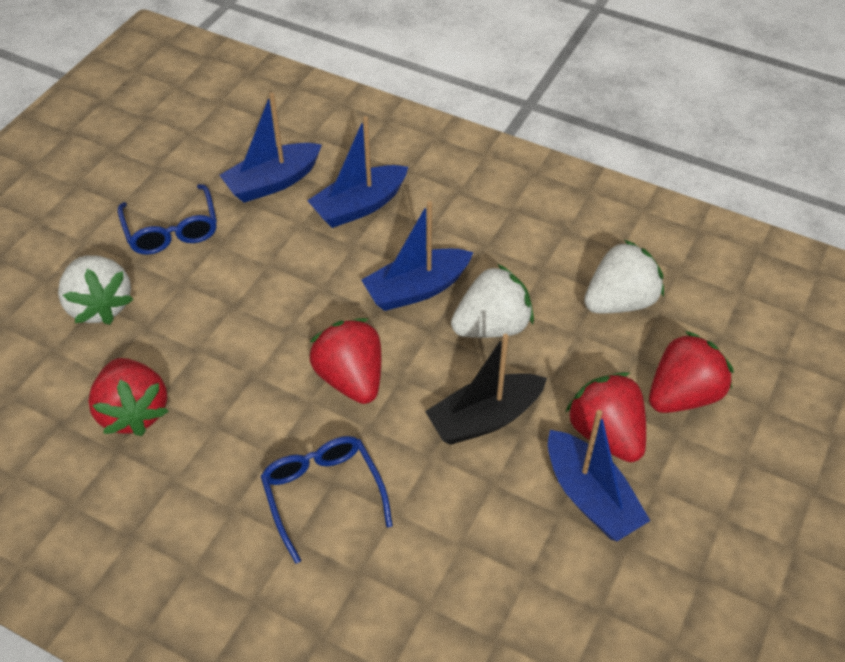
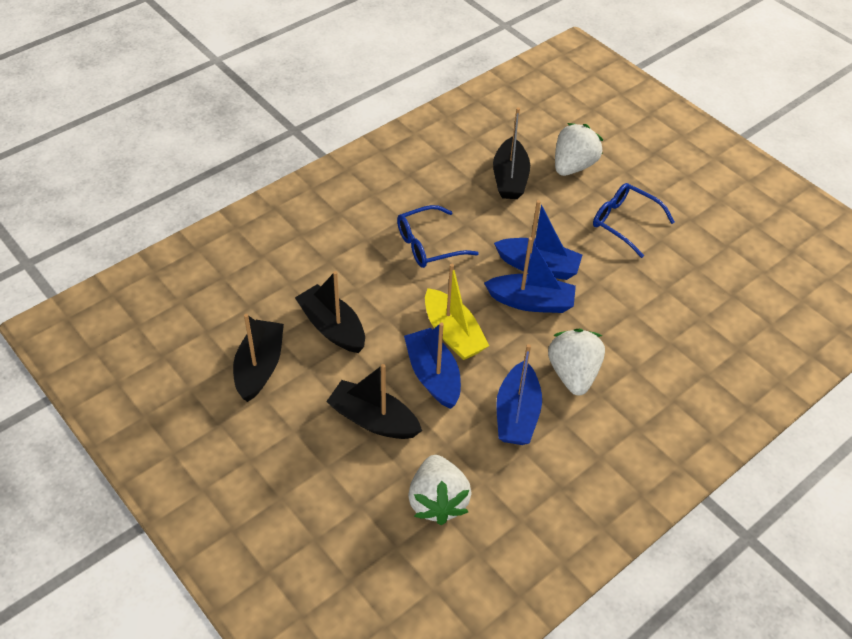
black boat: 1 -> 4
red strawberry: 4 -> 0
yellow boat: 0 -> 1

